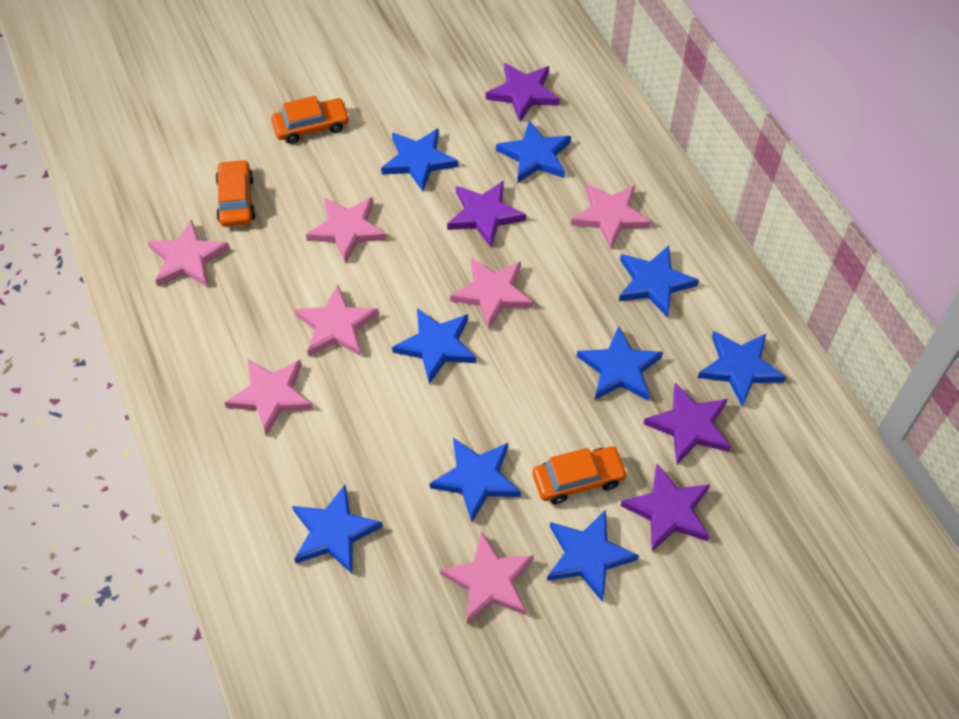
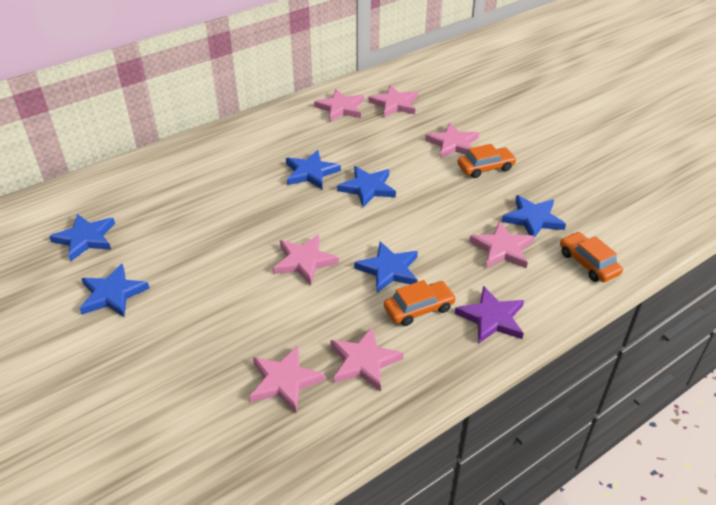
blue star: 9 -> 6
purple star: 4 -> 1

